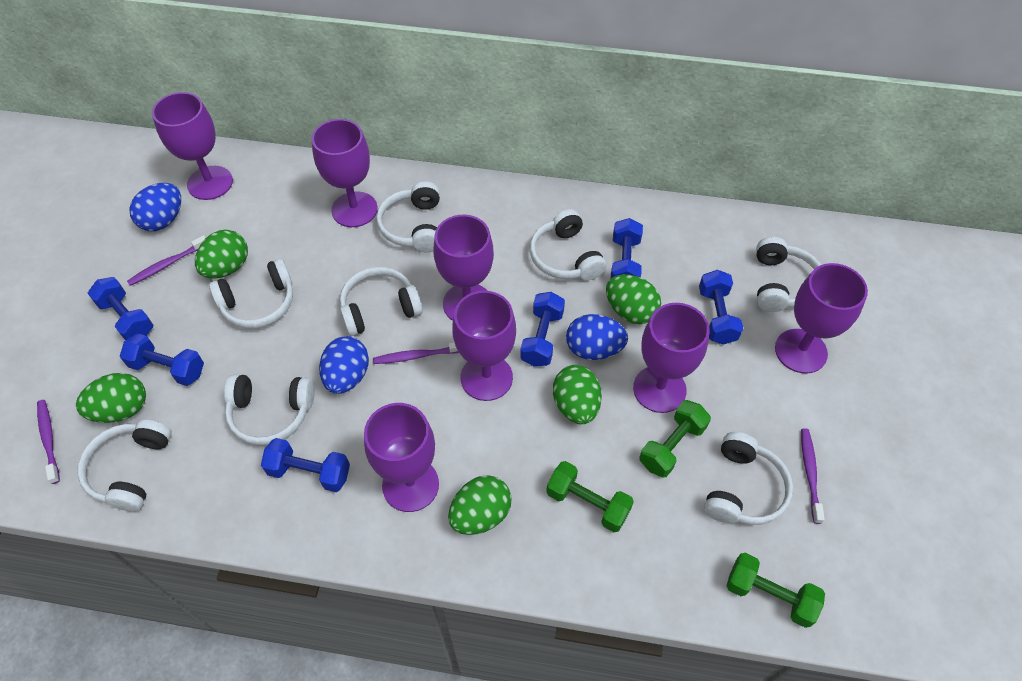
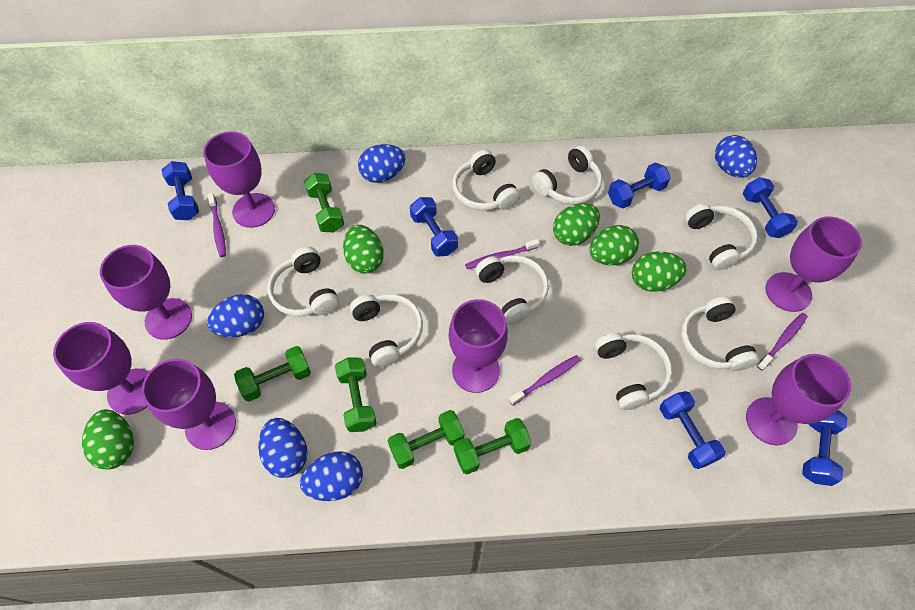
blue egg: 3 -> 5
green dumbbell: 3 -> 5

